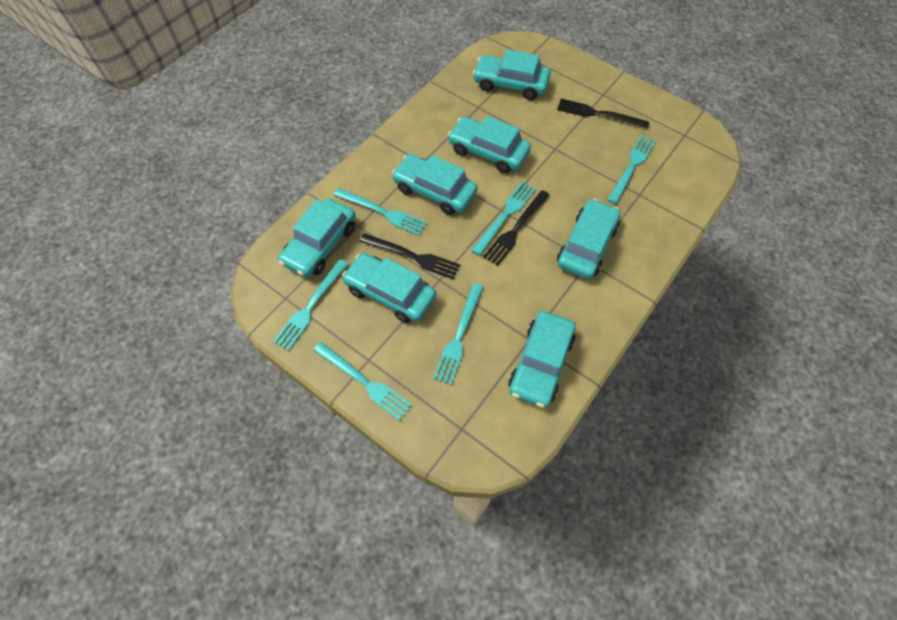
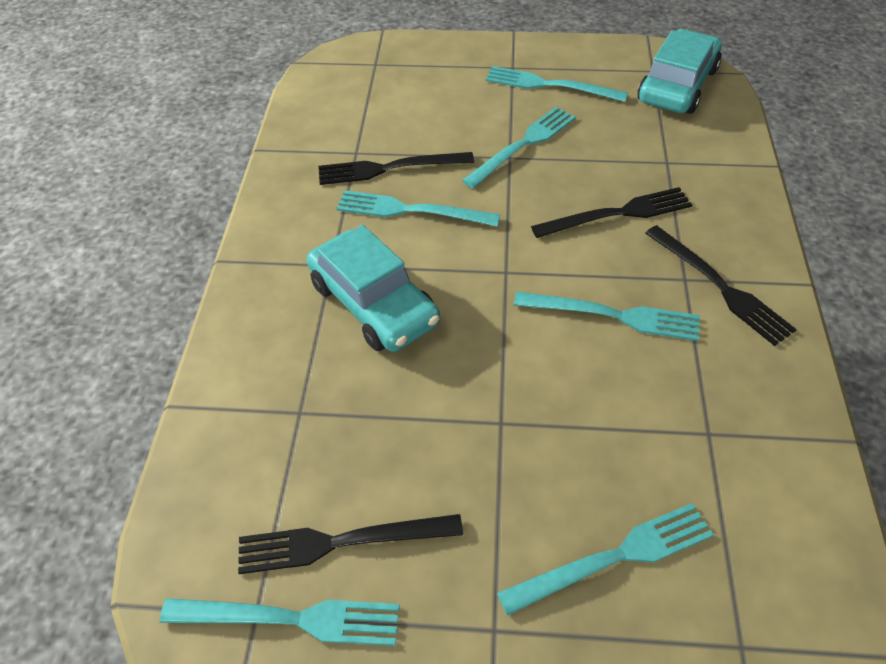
black fork: 3 -> 4
turquoise car: 7 -> 2

